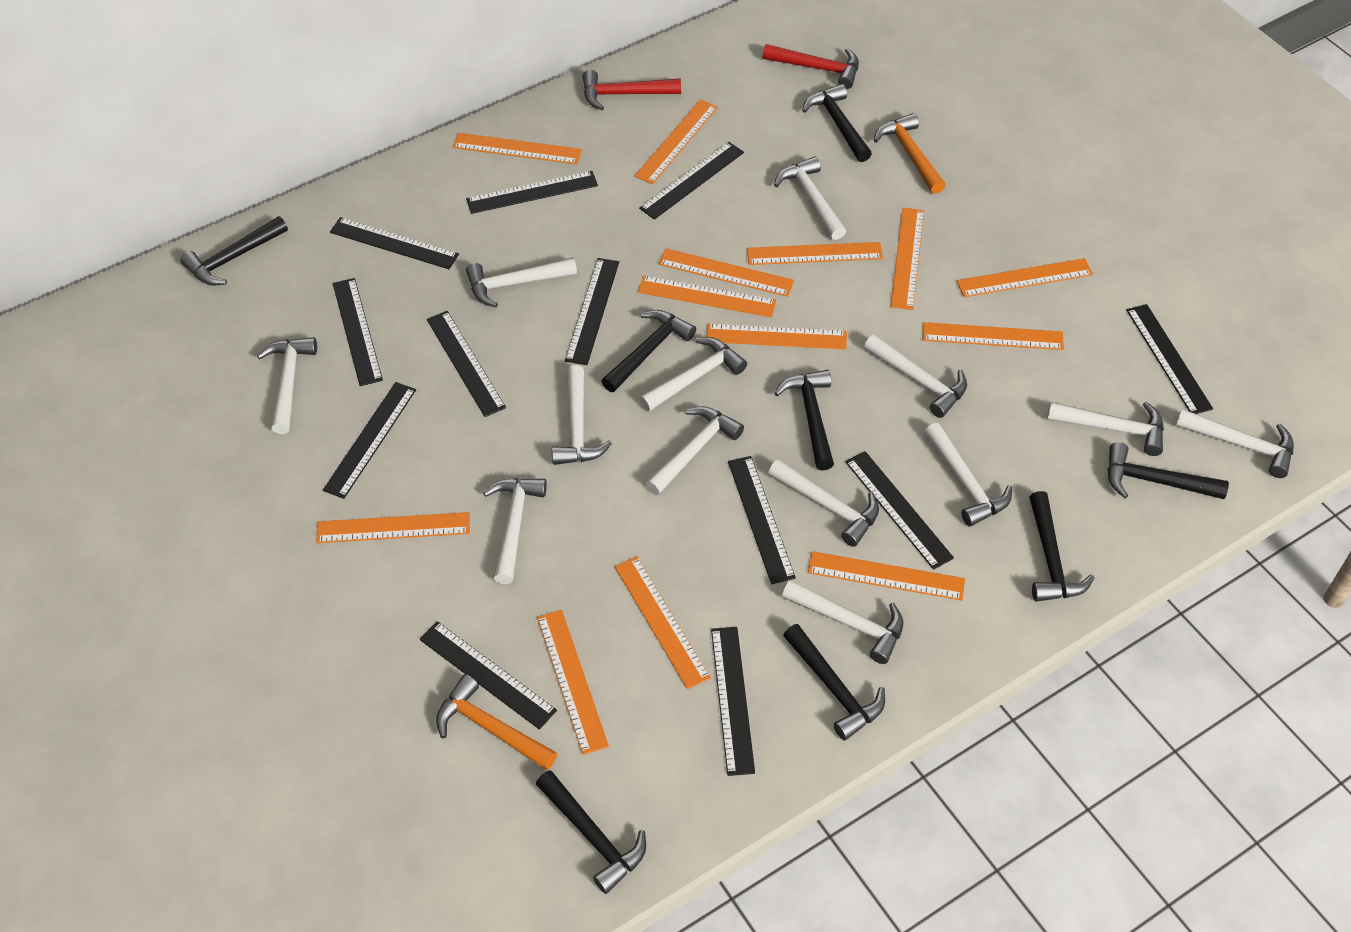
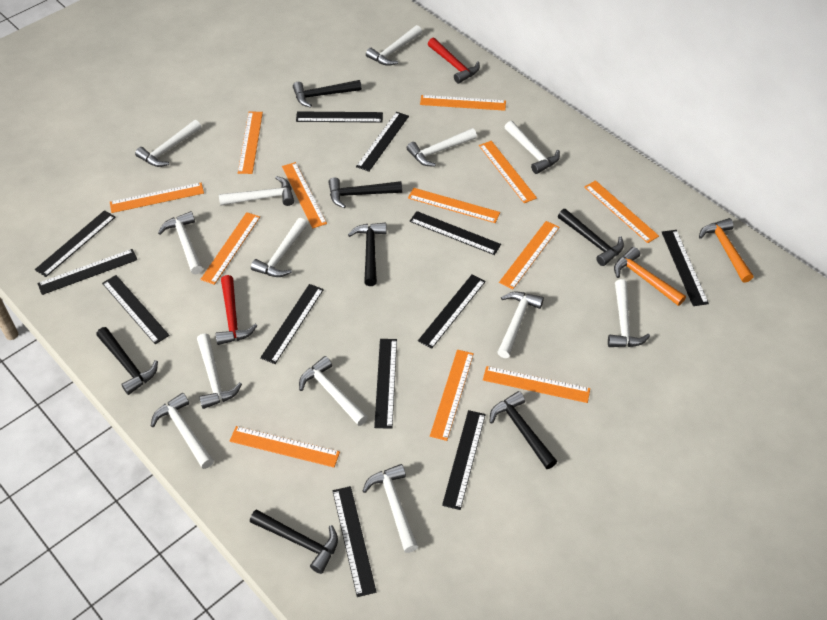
black hammer: 8 -> 7
orange ruler: 13 -> 12

